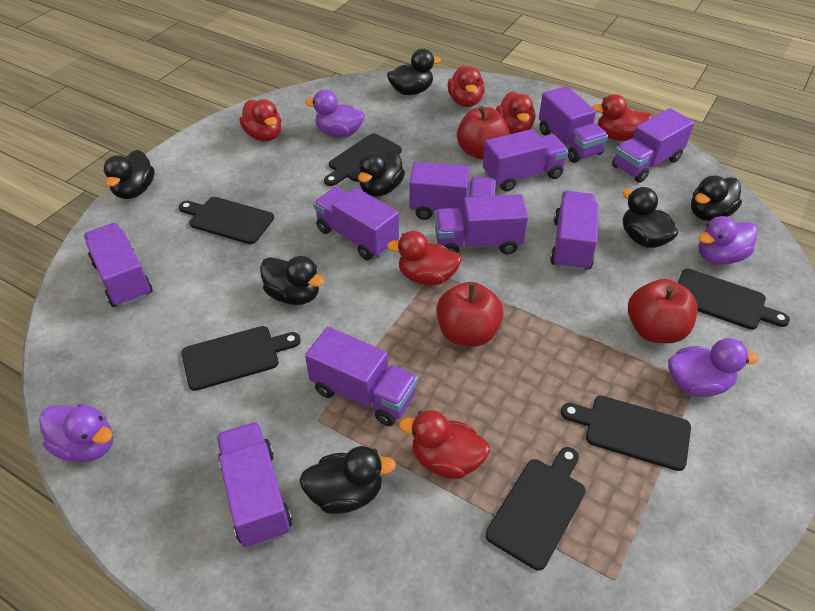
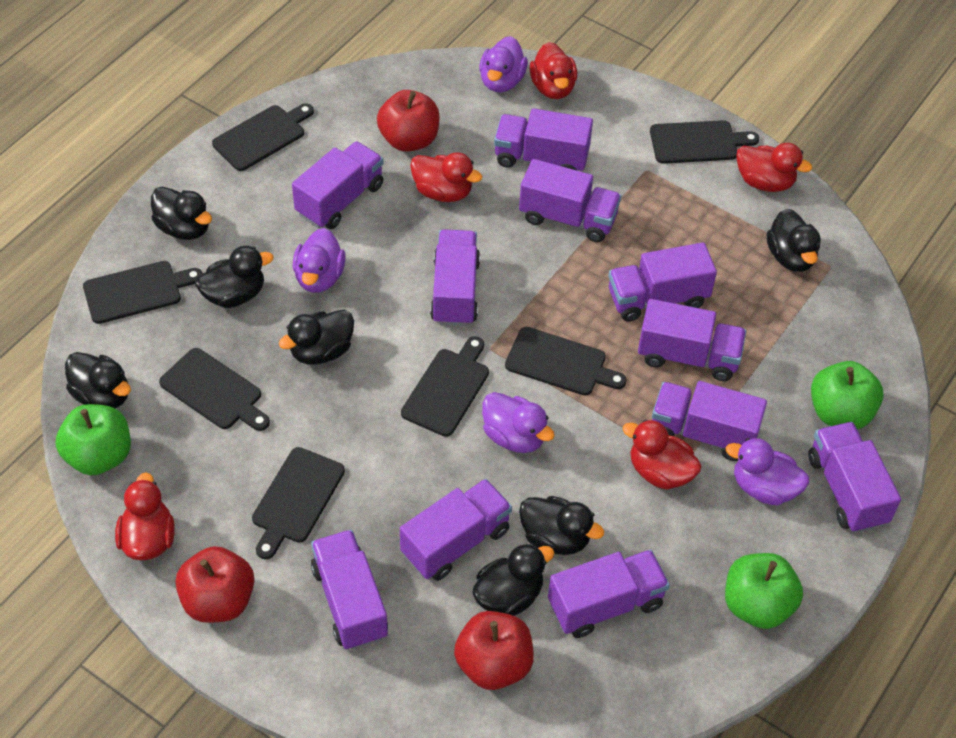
black cutting board: 6 -> 7
green apple: 0 -> 3
purple truck: 10 -> 11
red duck: 6 -> 5

